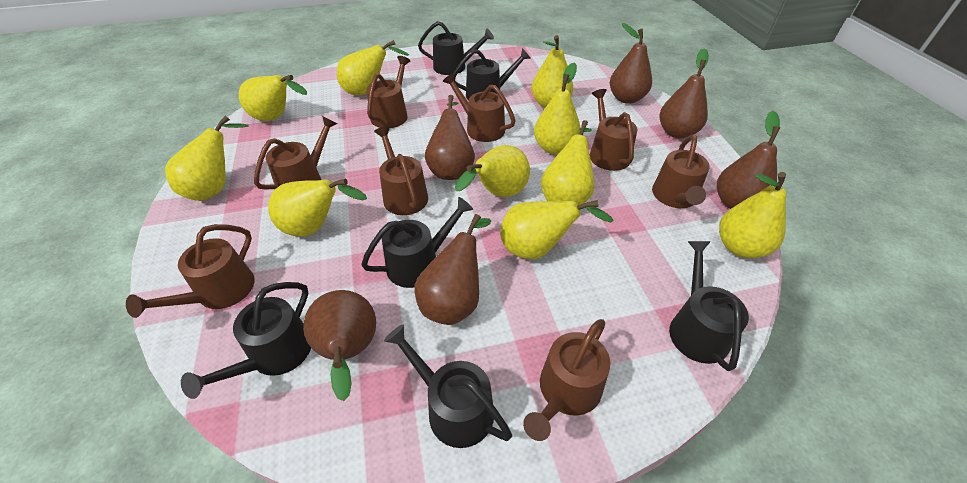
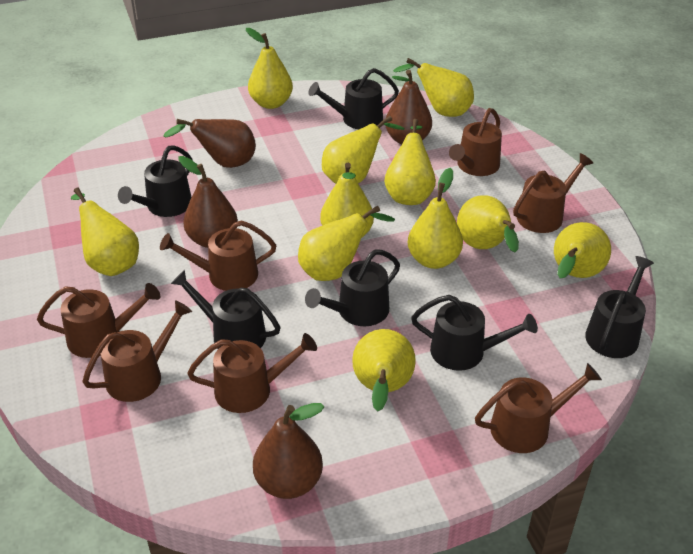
brown pear: 6 -> 4
brown watering can: 8 -> 7
yellow pear: 10 -> 11

